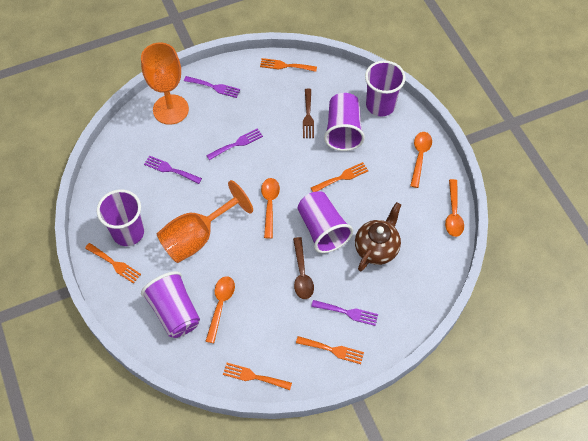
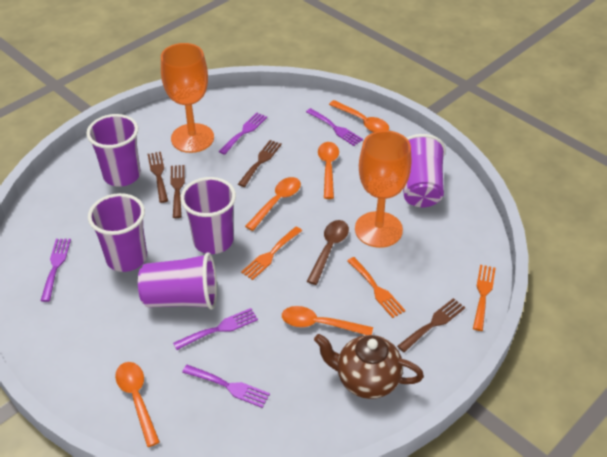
brown fork: 1 -> 4
orange fork: 5 -> 3
orange spoon: 4 -> 5
purple fork: 4 -> 5

